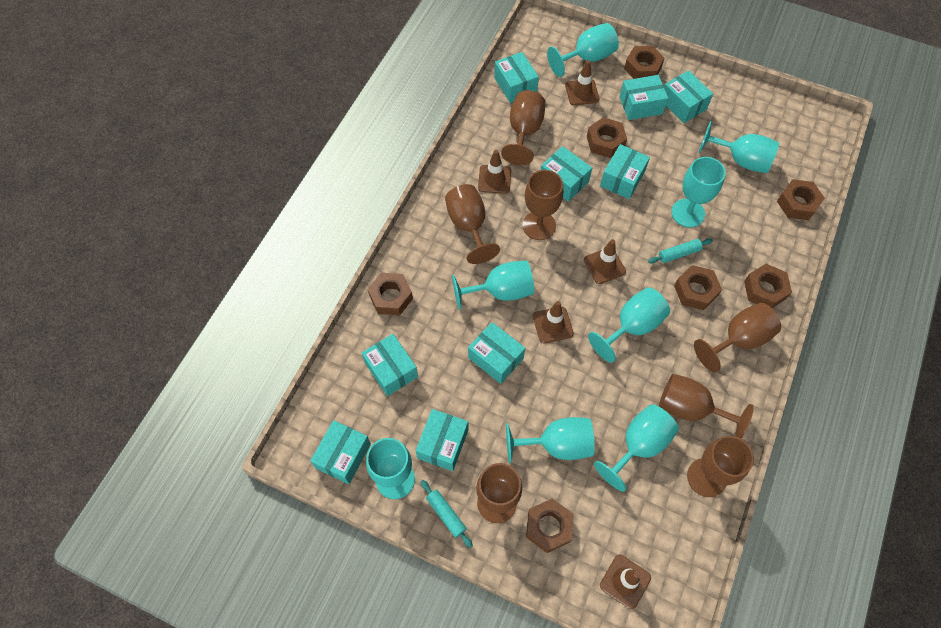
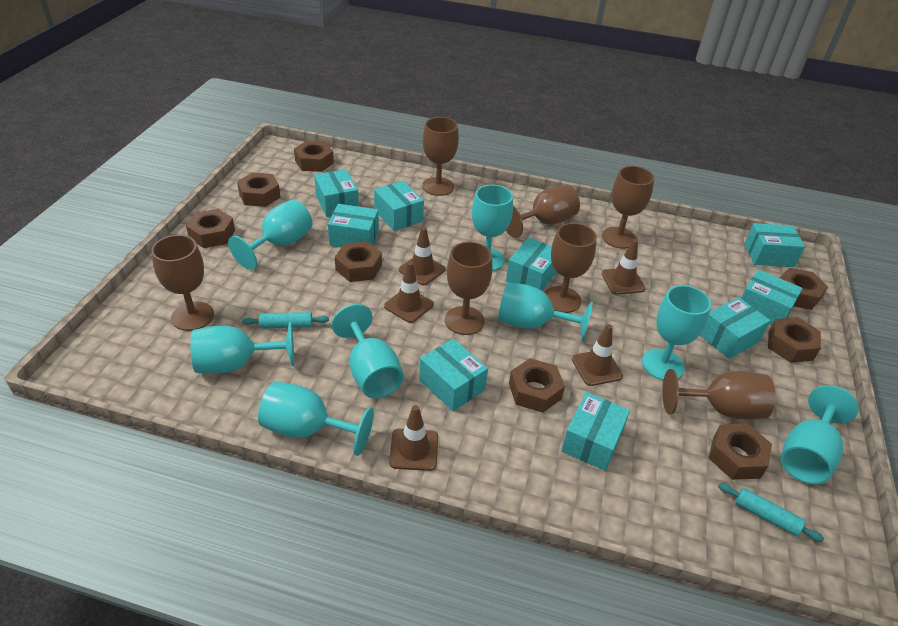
brown nut: 7 -> 8

